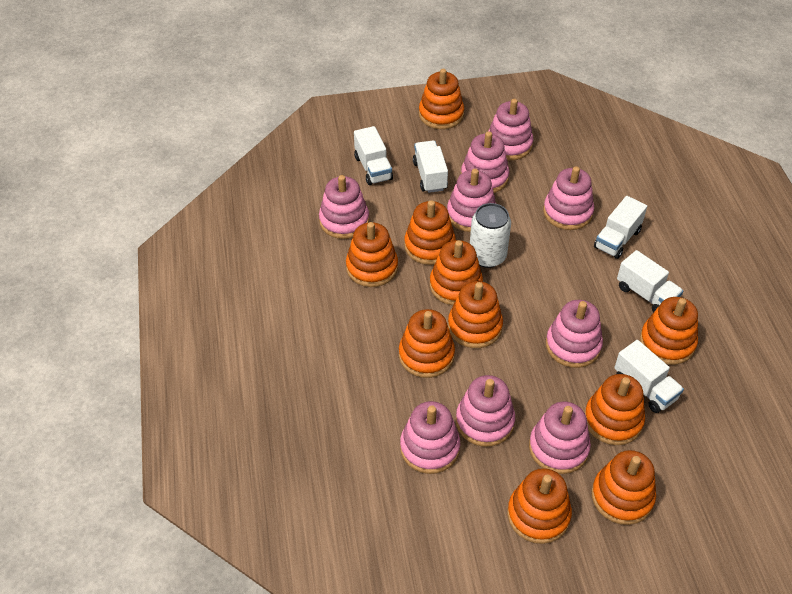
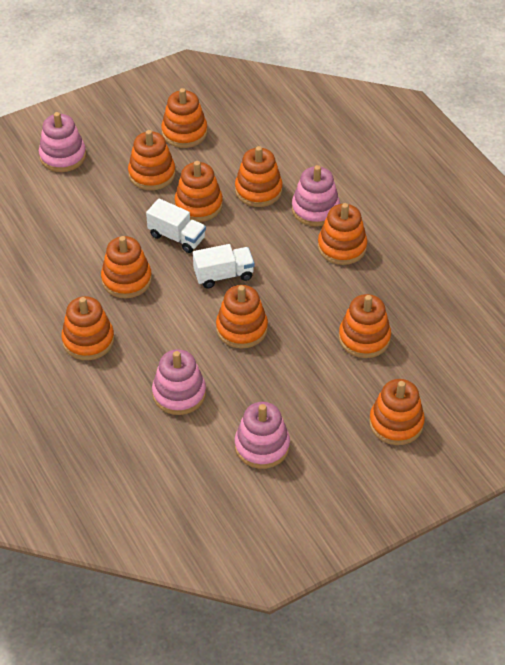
pink stacking toy: 9 -> 4
white can: 1 -> 0
white truck: 5 -> 2

